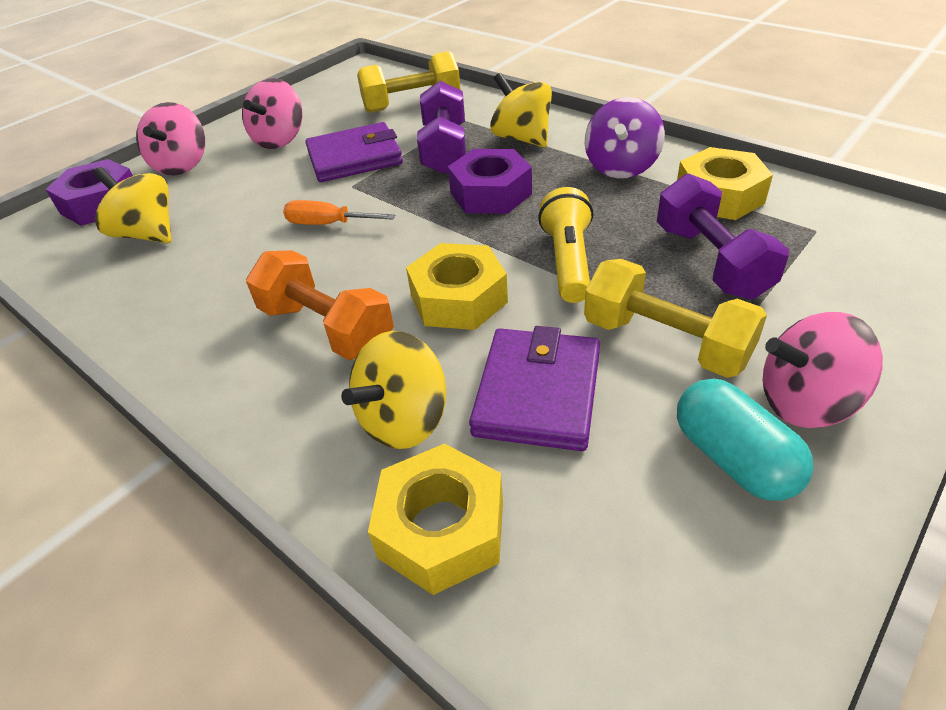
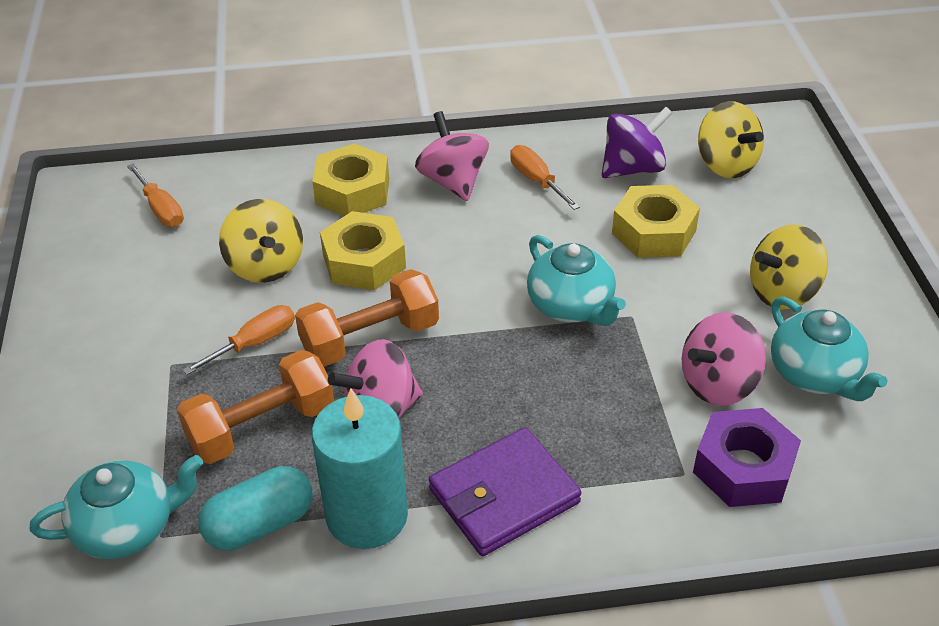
orange dumbbell: 1 -> 2
orange screwdriver: 1 -> 3
purple dumbbell: 2 -> 0
purple nut: 2 -> 1
purple wallet: 2 -> 1
turquoise candle: 0 -> 1
turquoise teapot: 0 -> 3
yellow dumbbell: 2 -> 0
yellow flashlight: 1 -> 0

